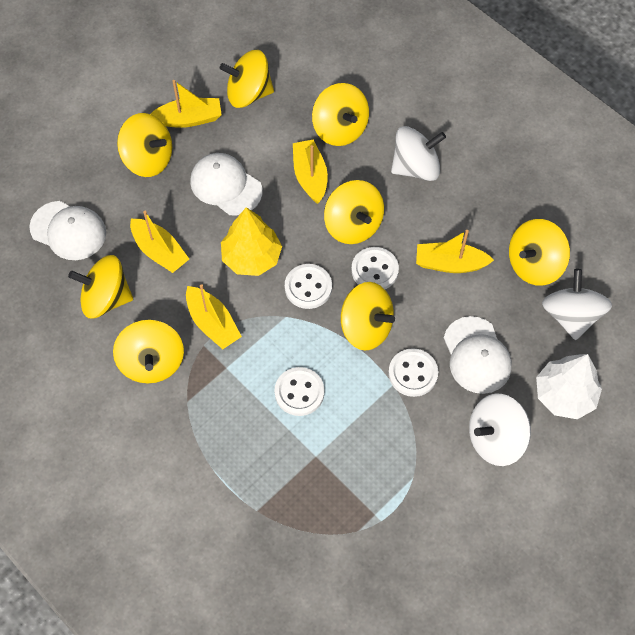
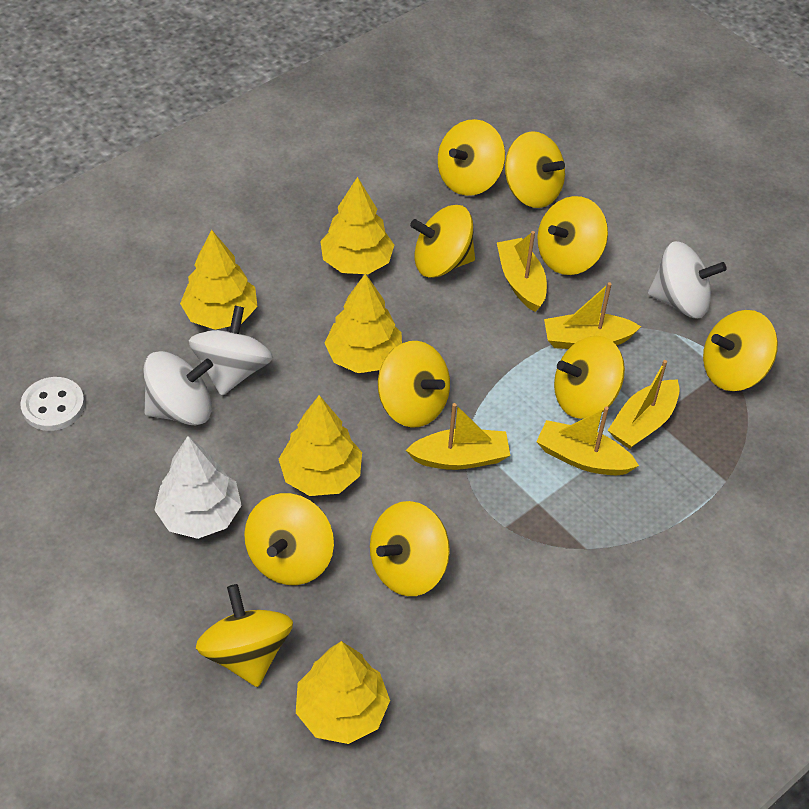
white button: 4 -> 1
white cap: 3 -> 0
yellow spinning top: 8 -> 10
yellow tree: 1 -> 5

